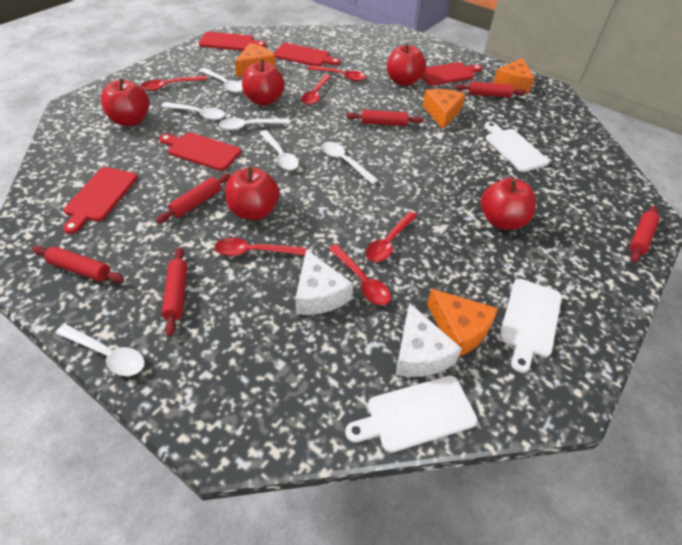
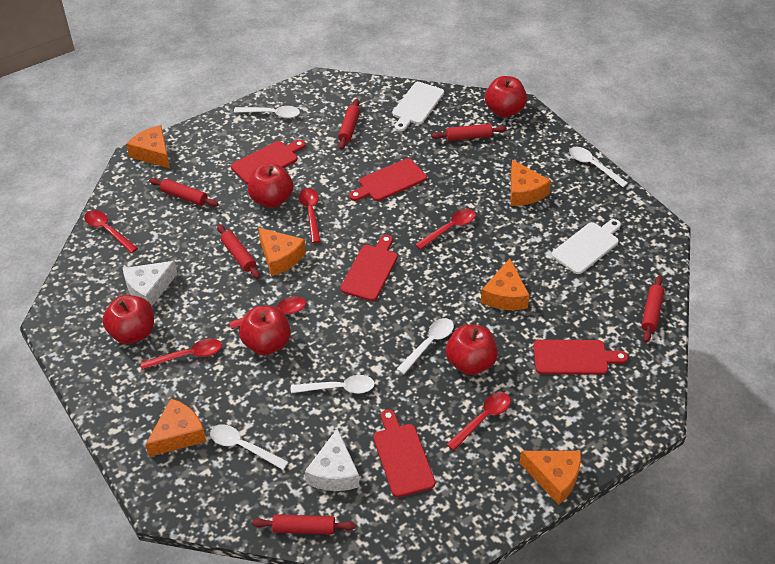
orange cheese: 4 -> 6
white cutting board: 3 -> 2
white spoon: 6 -> 5

